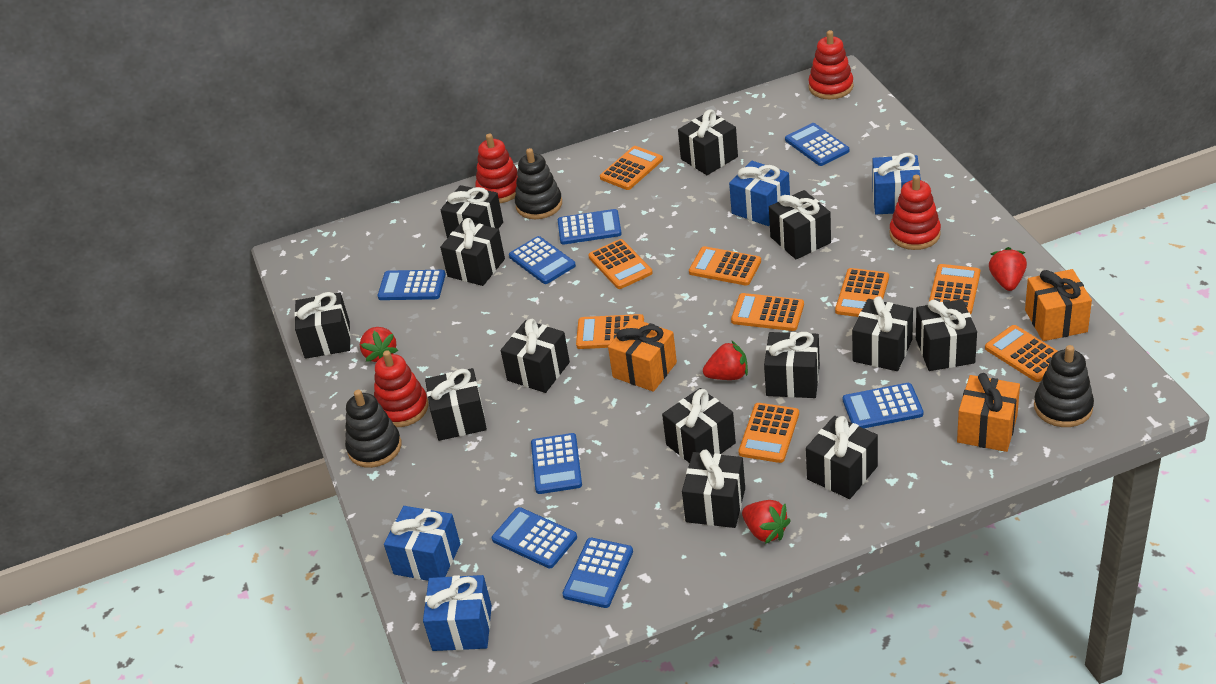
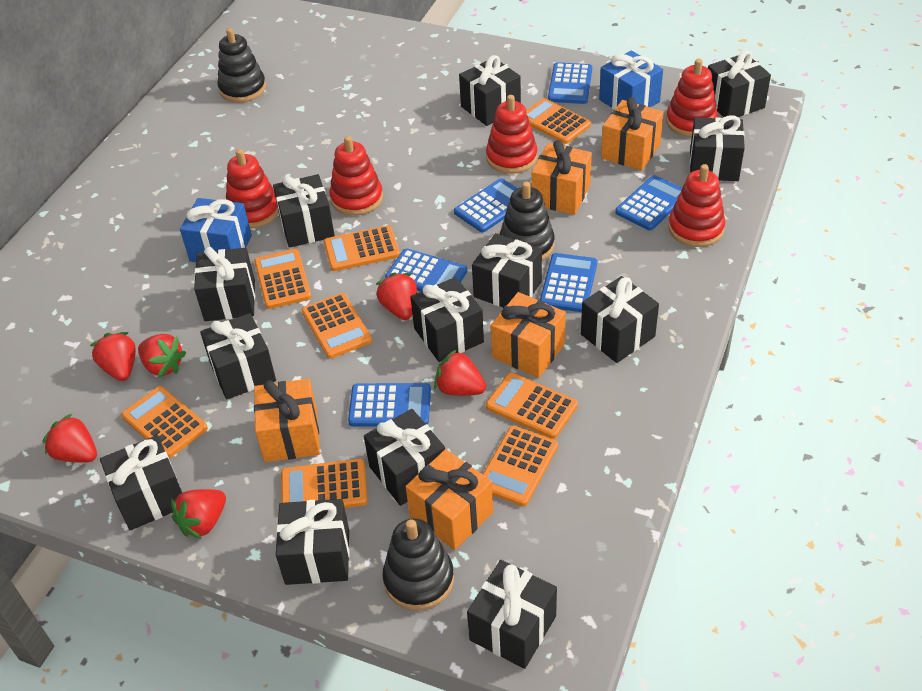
blue calculator: 8 -> 6
blue gift: 4 -> 2
orange calculator: 9 -> 8
orange gift: 3 -> 5
red stacking toy: 4 -> 5
red strawberry: 4 -> 6

